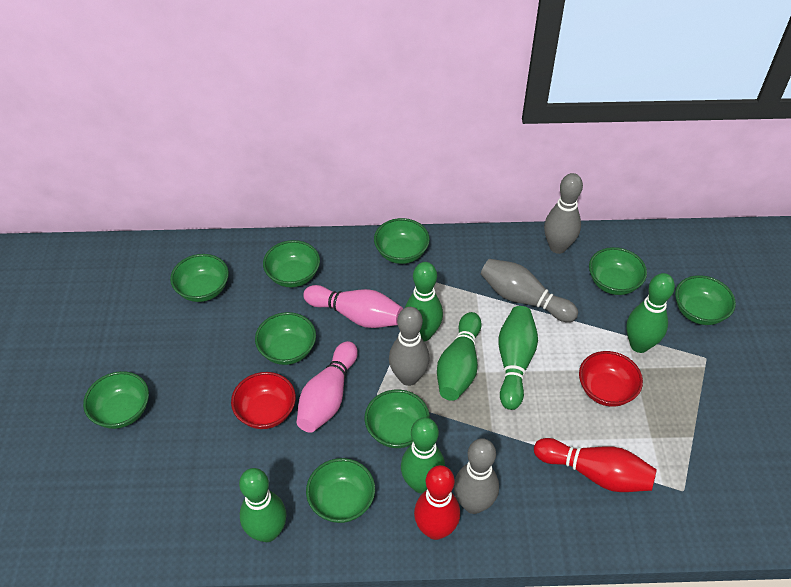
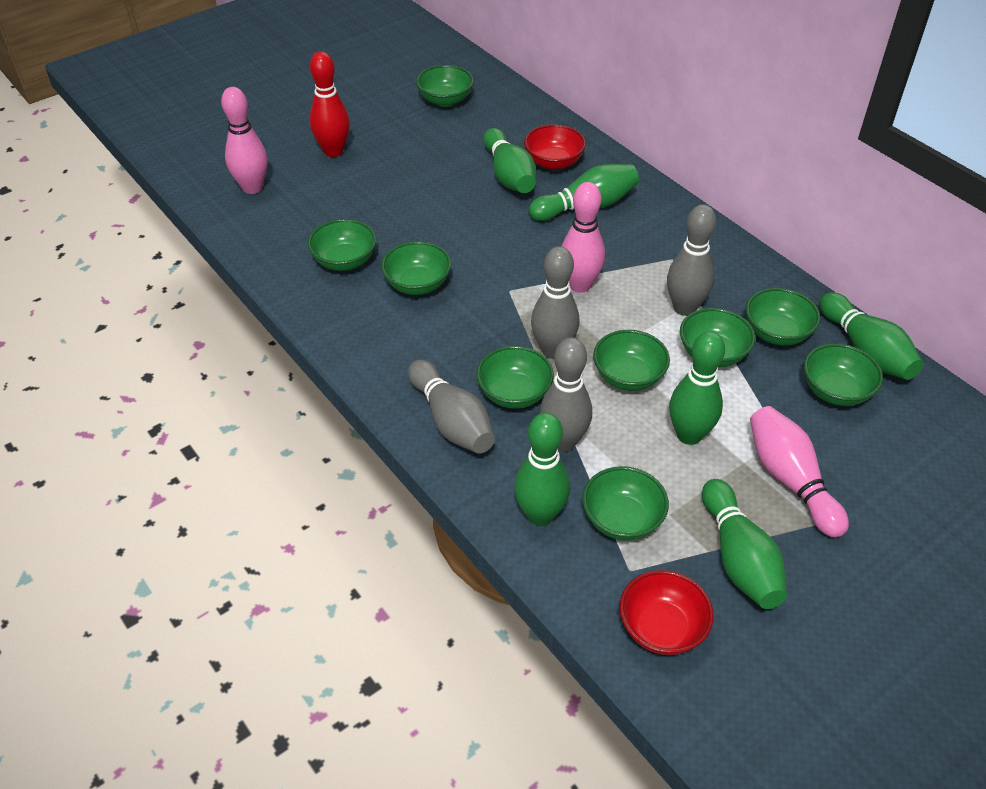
pink bowling pin: 2 -> 3
red bowling pin: 2 -> 1

